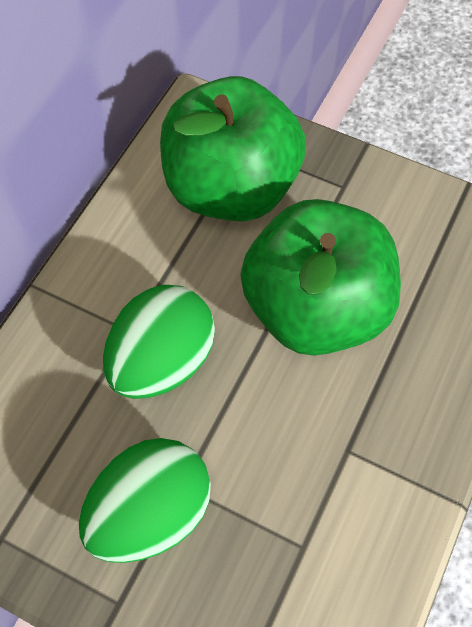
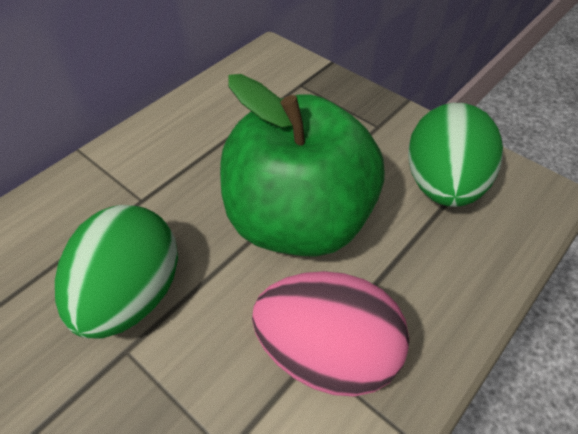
green apple: 2 -> 1
pink egg: 0 -> 1

